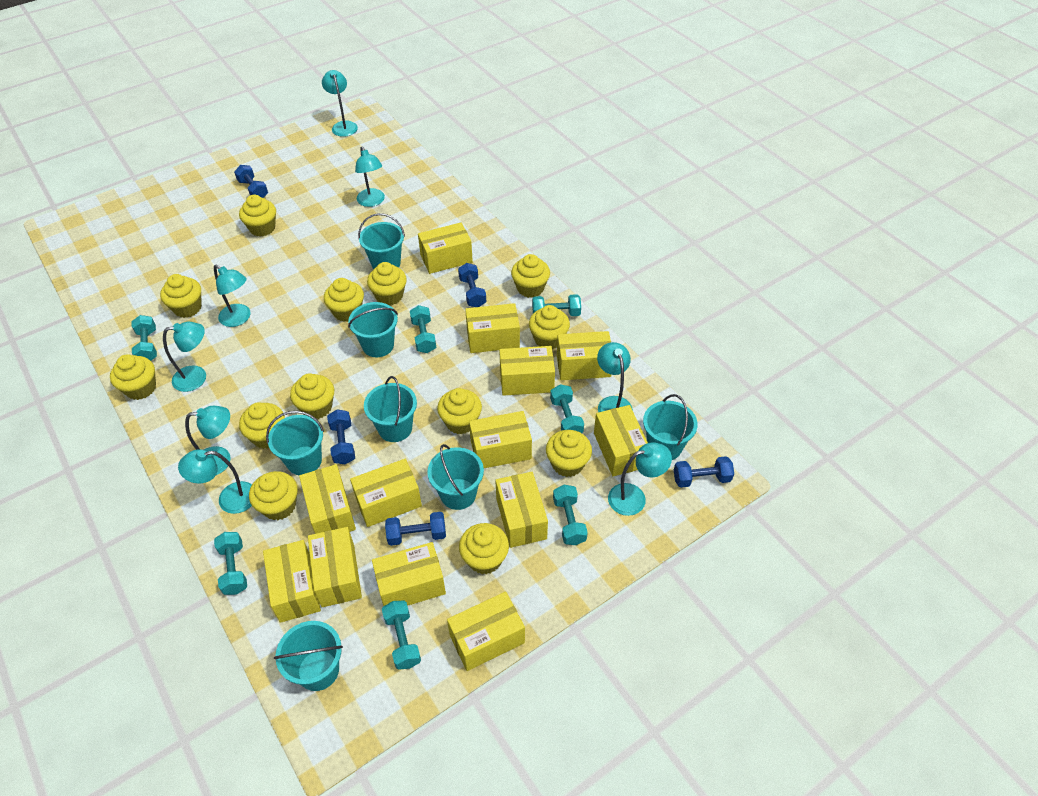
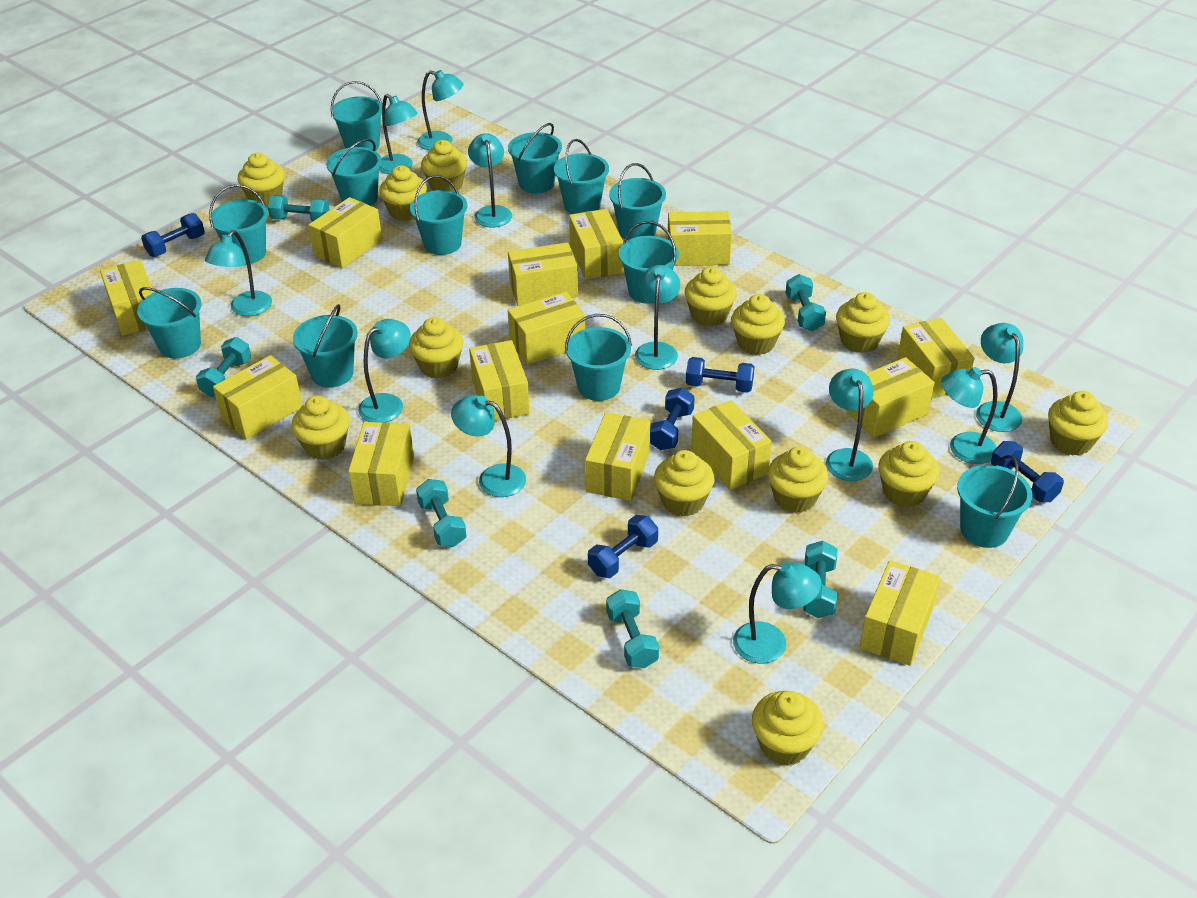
turquoise bucket: 7 -> 12
turquoise dumbbell: 7 -> 6
turquoise lamp: 8 -> 11
yellow box: 13 -> 14

